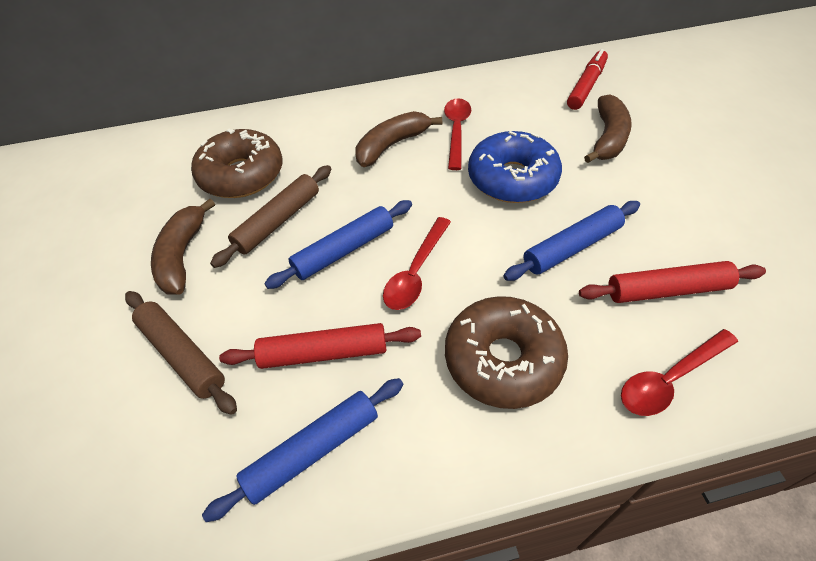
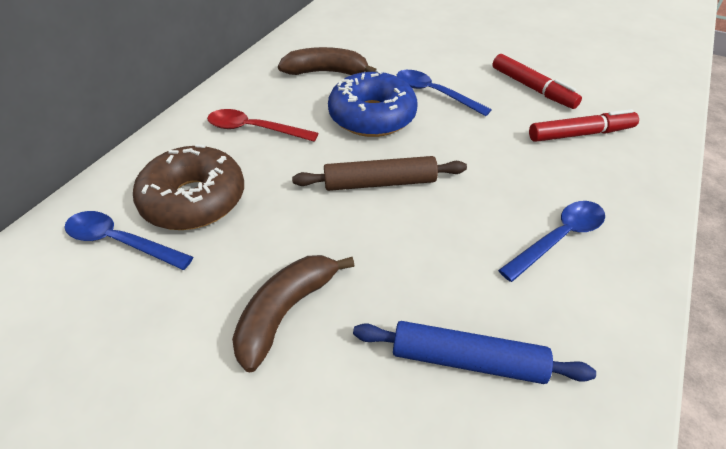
blue rolling pin: 3 -> 1
blue spoon: 0 -> 3
brown banana: 3 -> 2
brown donut: 2 -> 1
brown rolling pin: 2 -> 1
red marker: 1 -> 2
red rolling pin: 2 -> 0
red spoon: 3 -> 1

